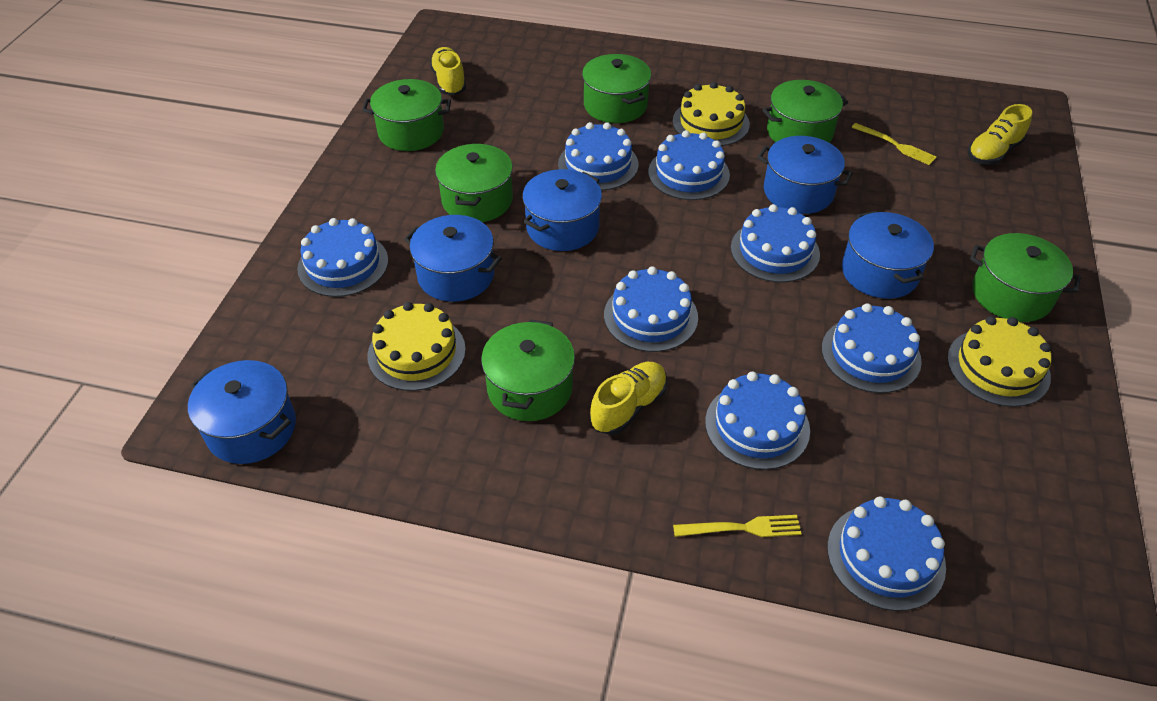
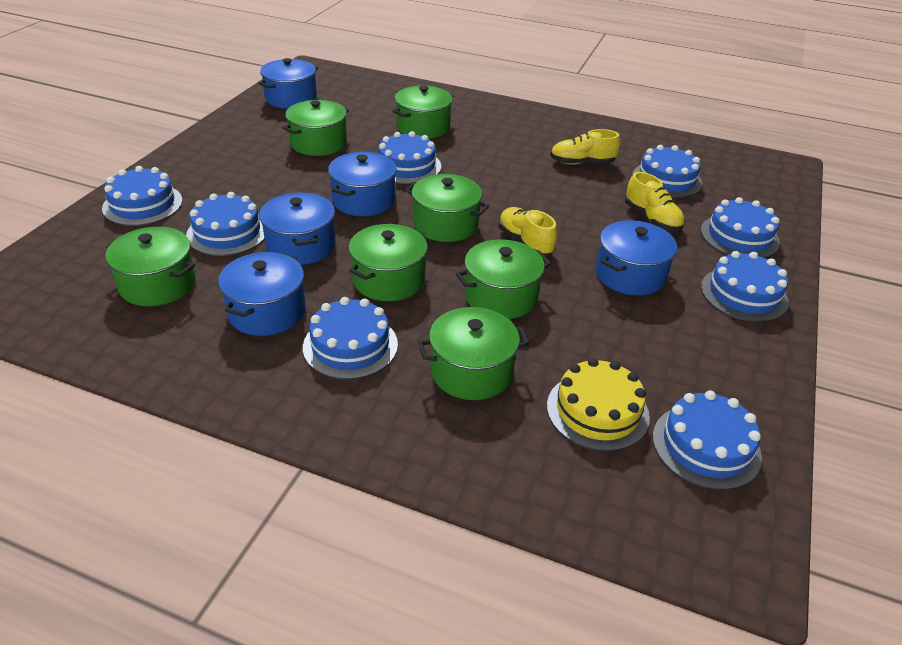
green pot: 6 -> 7
yellow cake: 3 -> 1
yellow fork: 2 -> 0

